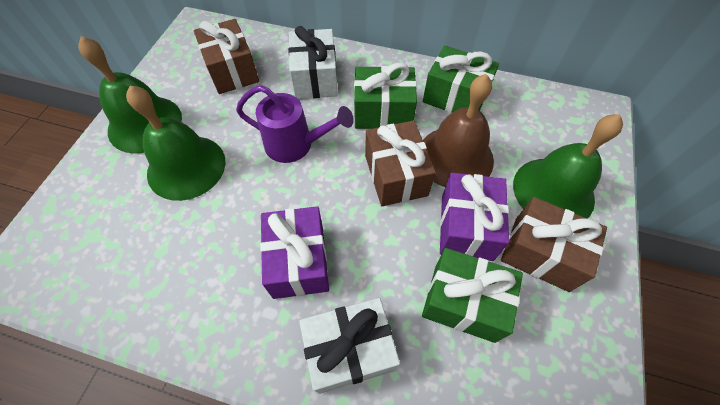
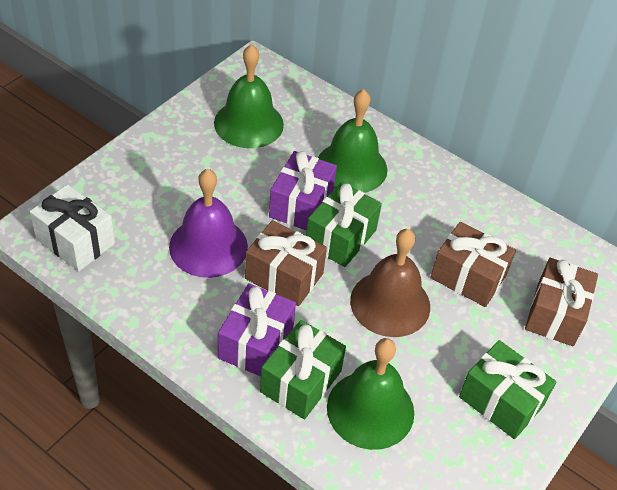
purple bell: 0 -> 1
purple watering can: 1 -> 0
white gift: 2 -> 1

